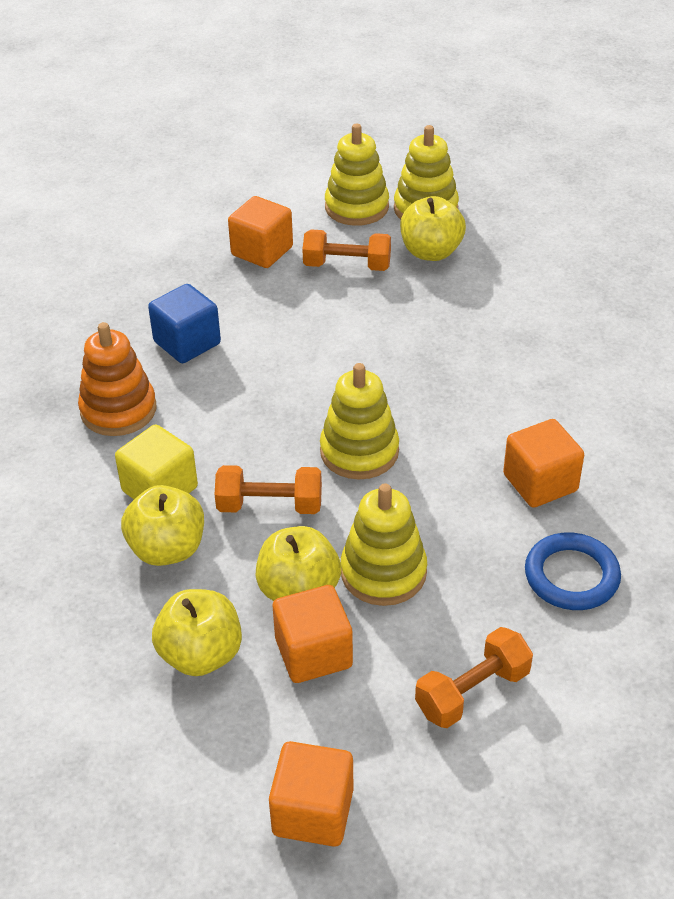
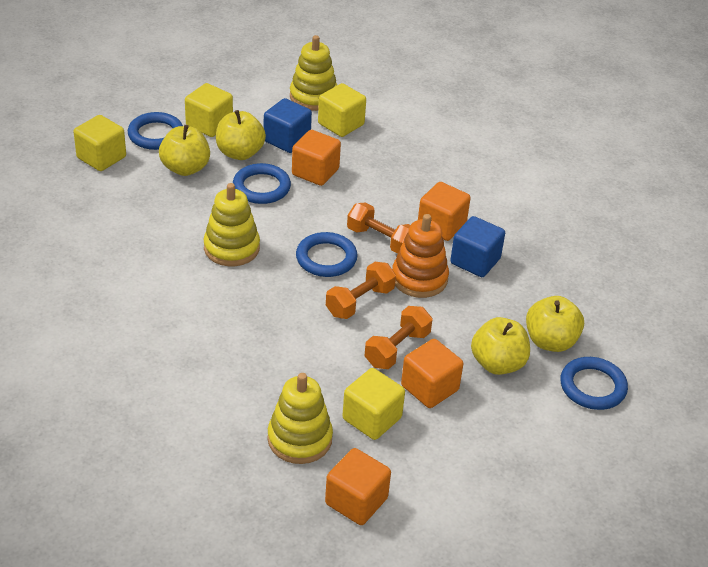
blue cube: 1 -> 2
blue ring: 1 -> 4
yellow cube: 1 -> 4
yellow stacking toy: 4 -> 3

